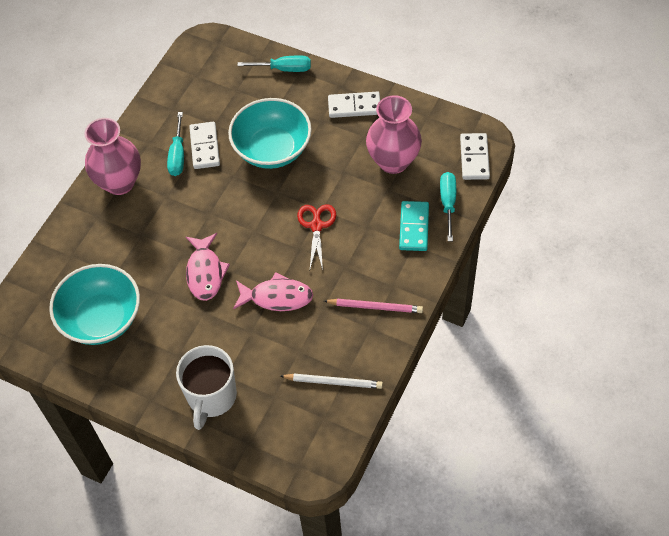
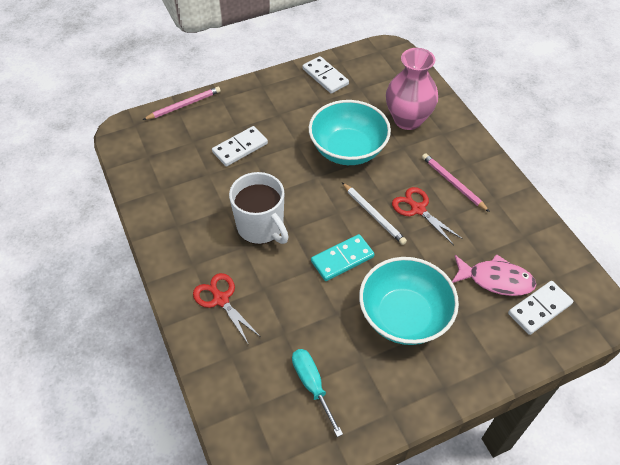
pink fish: 2 -> 1
pink pencil: 1 -> 2
pink vase: 2 -> 1
red scissors: 1 -> 2
turquoise screwdriver: 3 -> 1

